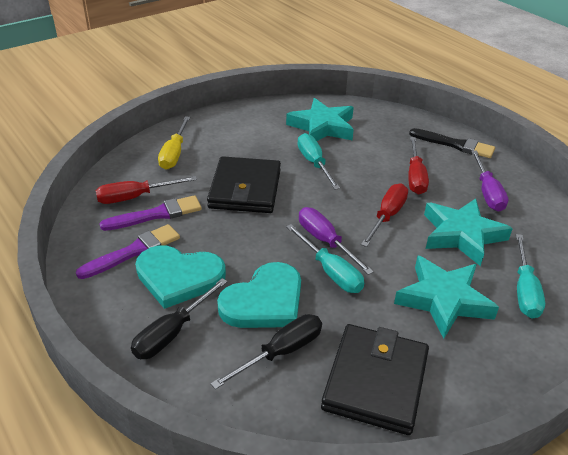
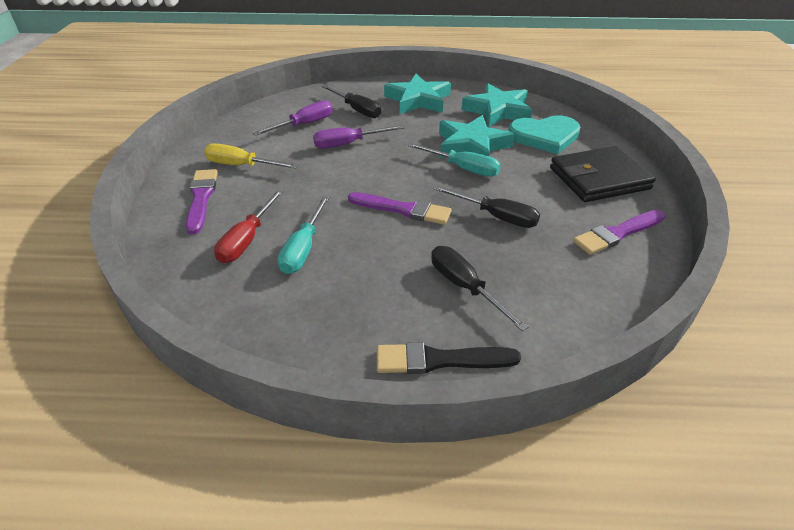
black screwdriver: 2 -> 3
black wallet: 2 -> 1
purple brush: 2 -> 3
red screwdriver: 3 -> 1
turquoise heart: 2 -> 1
turquoise screwdriver: 3 -> 2

